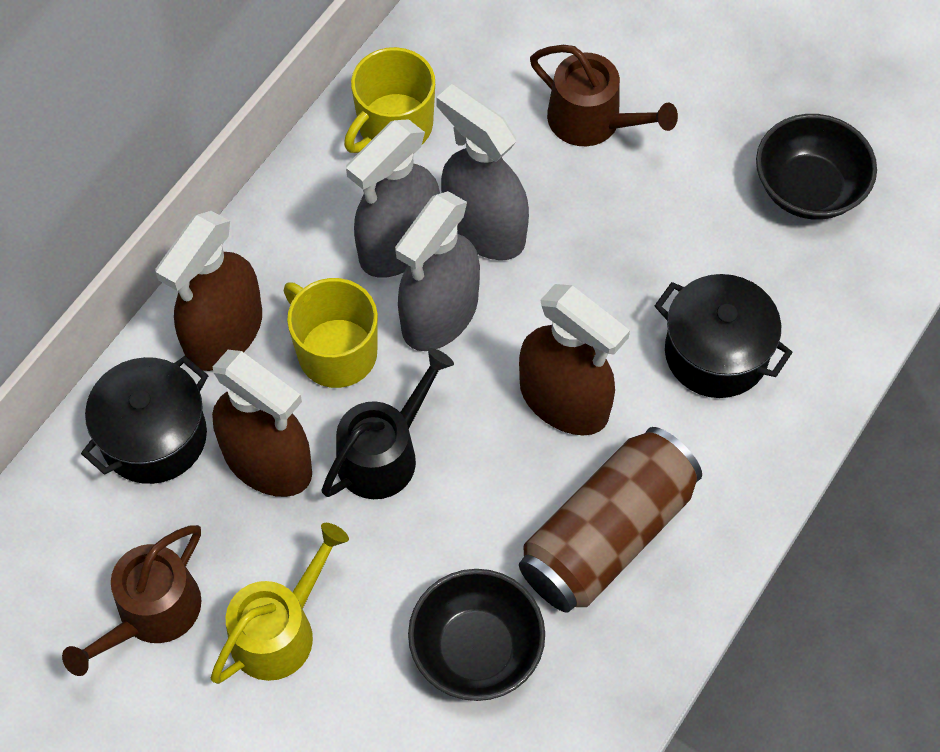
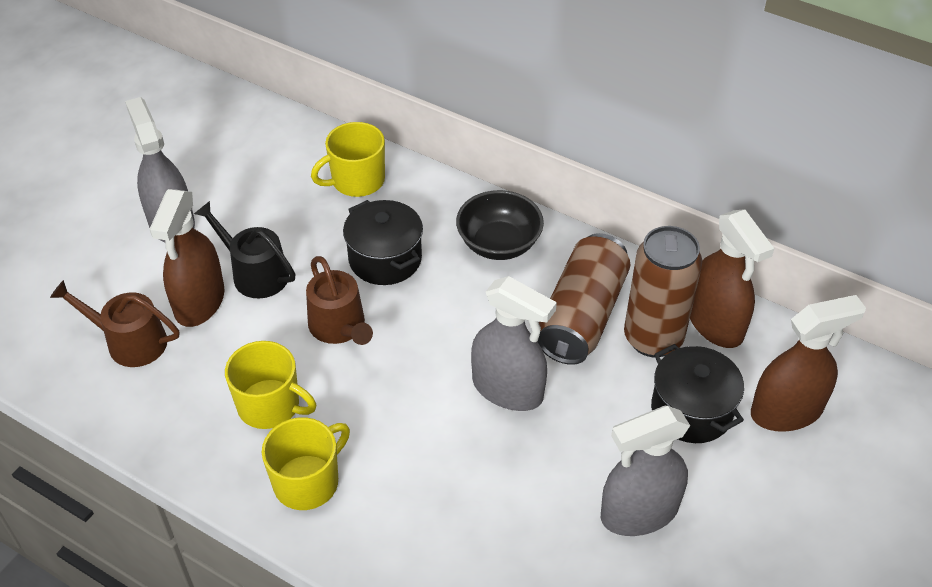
black bowl: 2 -> 1
brown can: 1 -> 2
yellow mug: 2 -> 3
yellow watering can: 1 -> 0

